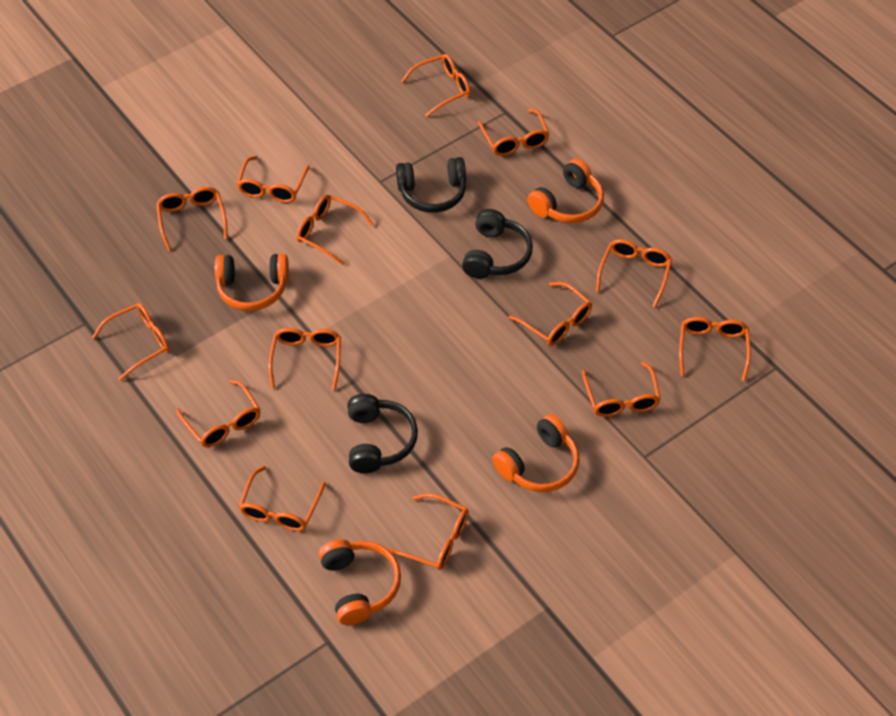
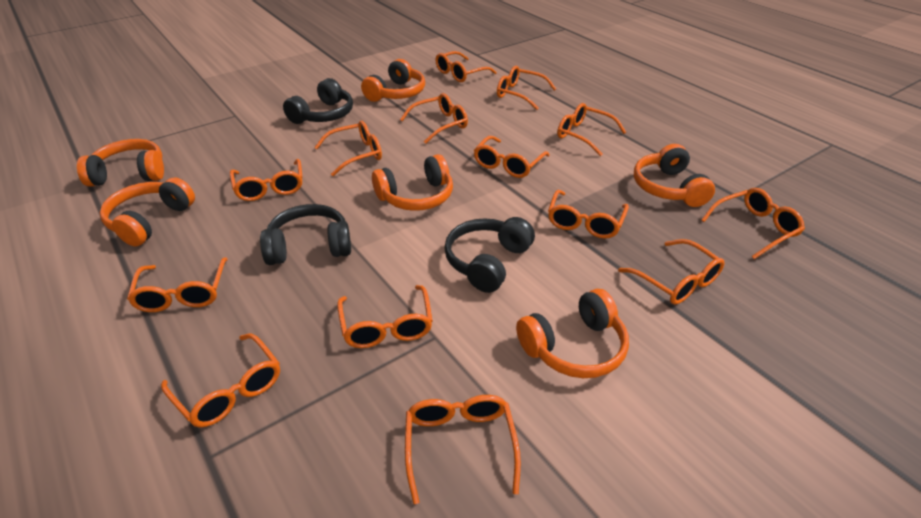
orange headphones: 4 -> 6

